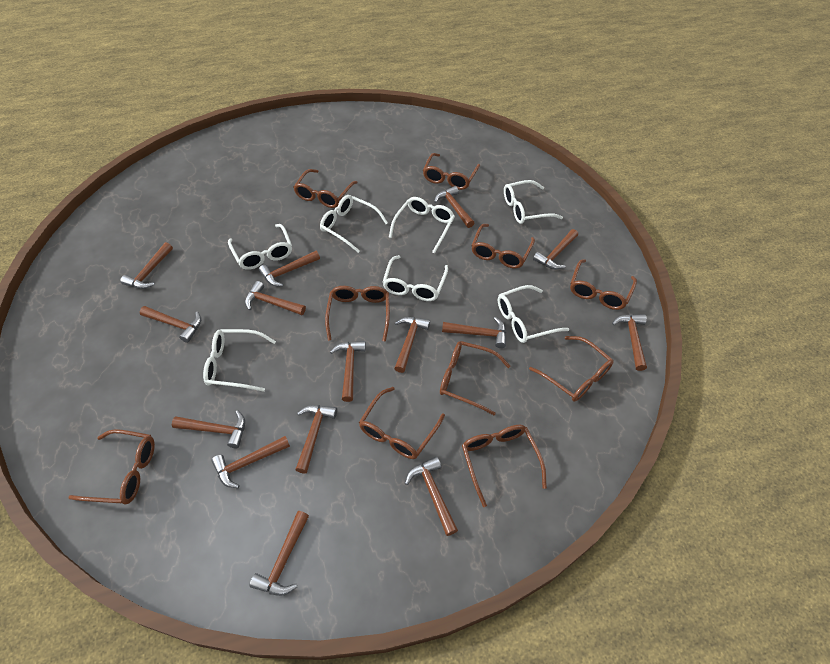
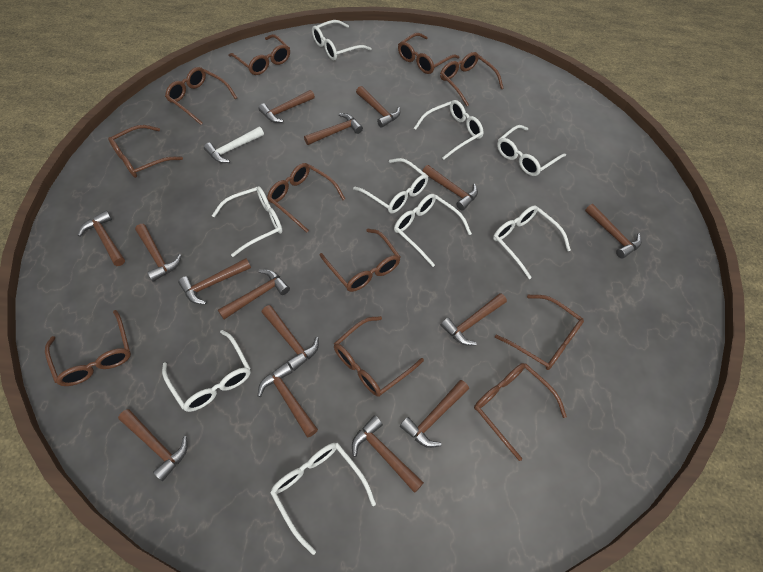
brown glasses: 10 -> 11
white glasses: 7 -> 9
white hammer: 0 -> 1

